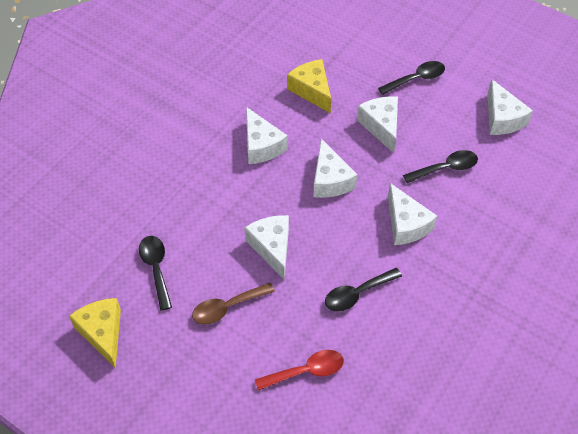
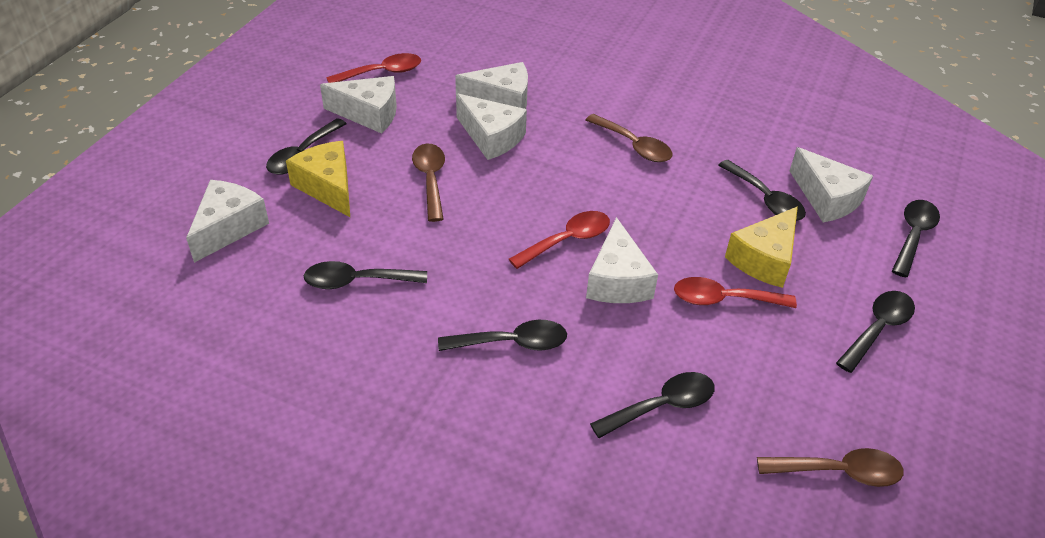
black spoon: 4 -> 7
brown spoon: 1 -> 3
red spoon: 1 -> 3

